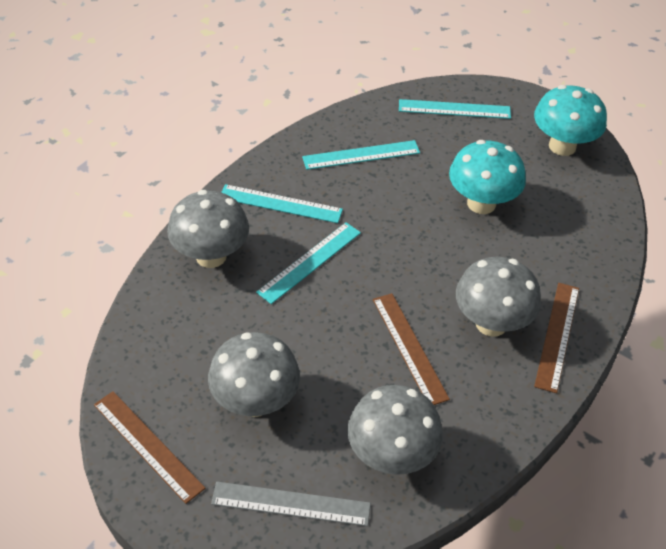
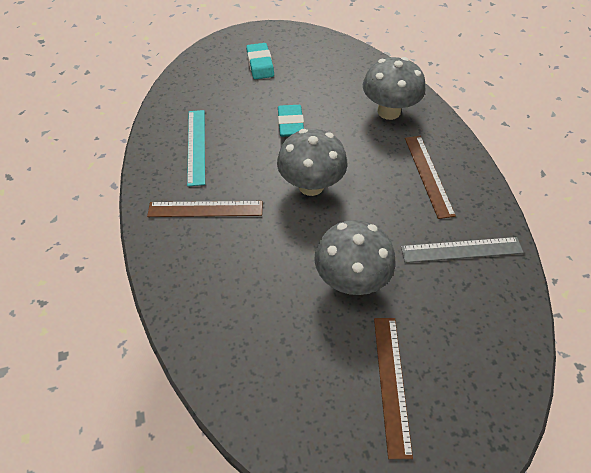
grey mushroom: 4 -> 3
turquoise eraser: 0 -> 2
turquoise mushroom: 2 -> 0
turquoise ruler: 4 -> 1

